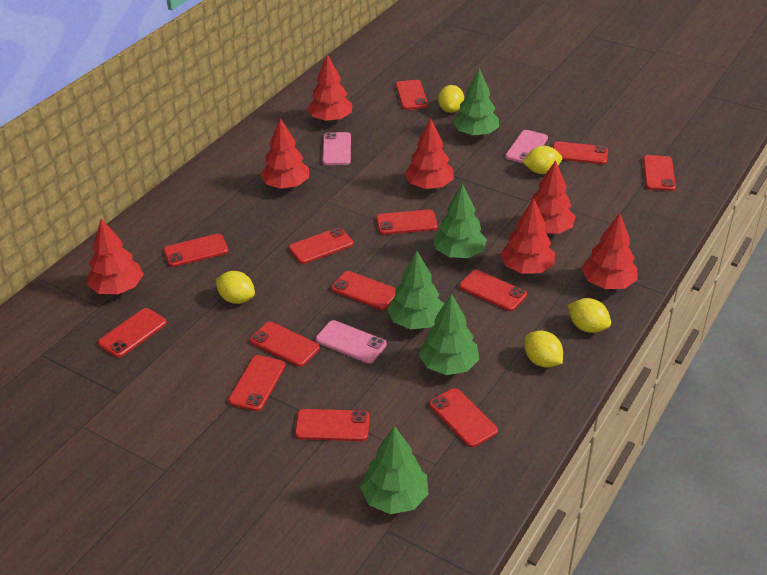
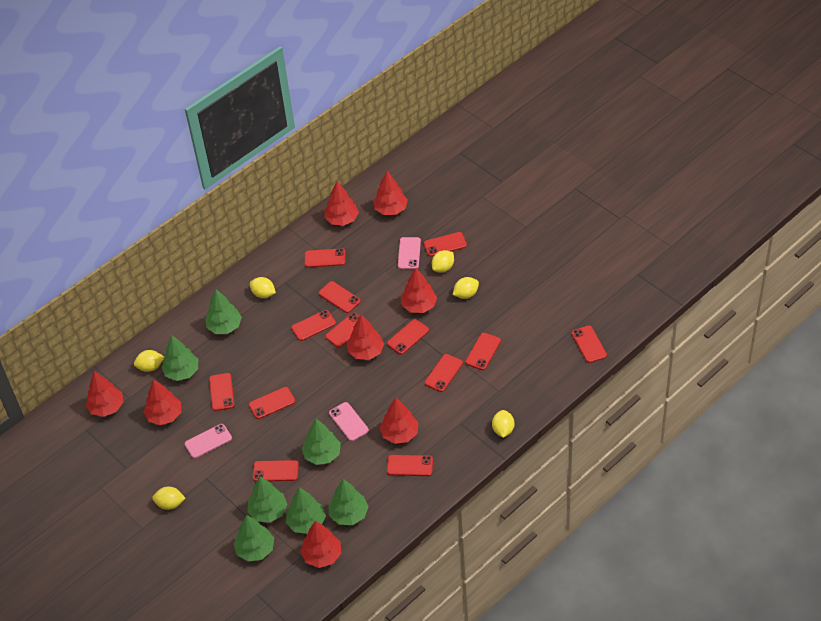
green tree: 5 -> 7
red tree: 7 -> 8
yellow lemon: 5 -> 6

